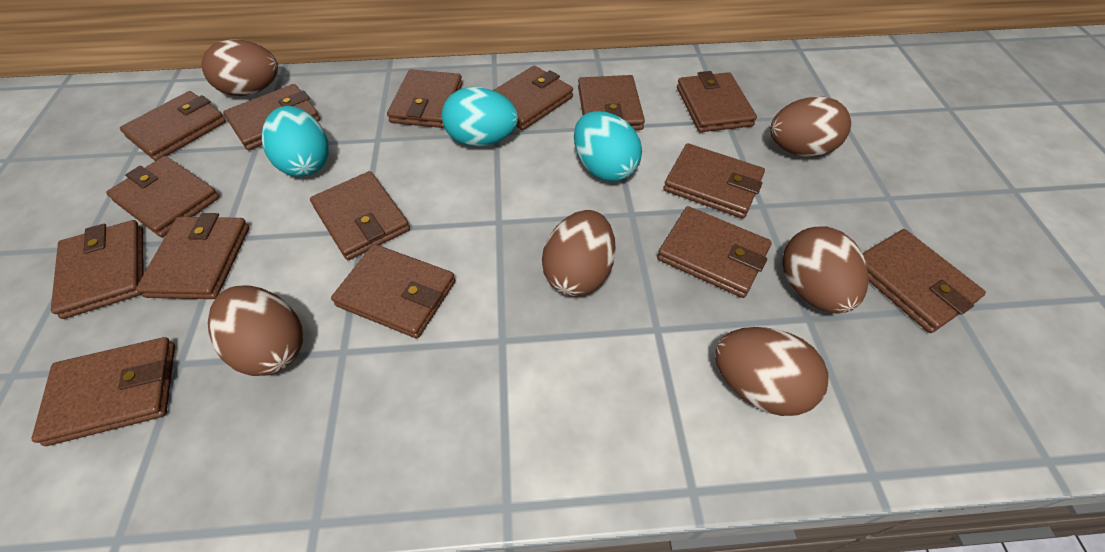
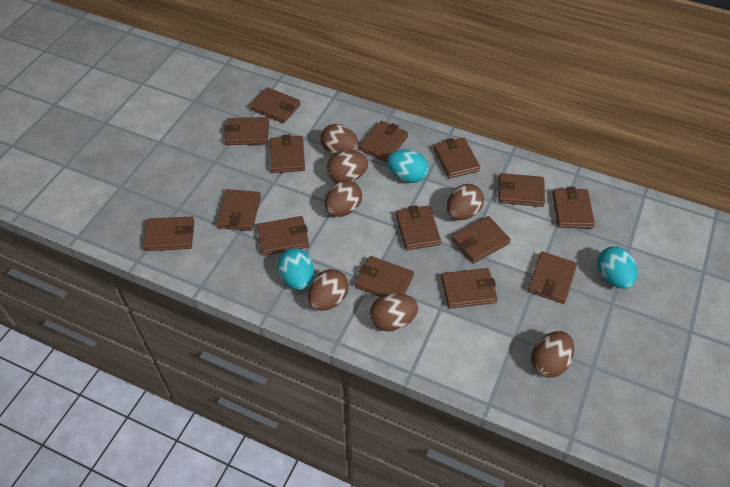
brown egg: 6 -> 7

